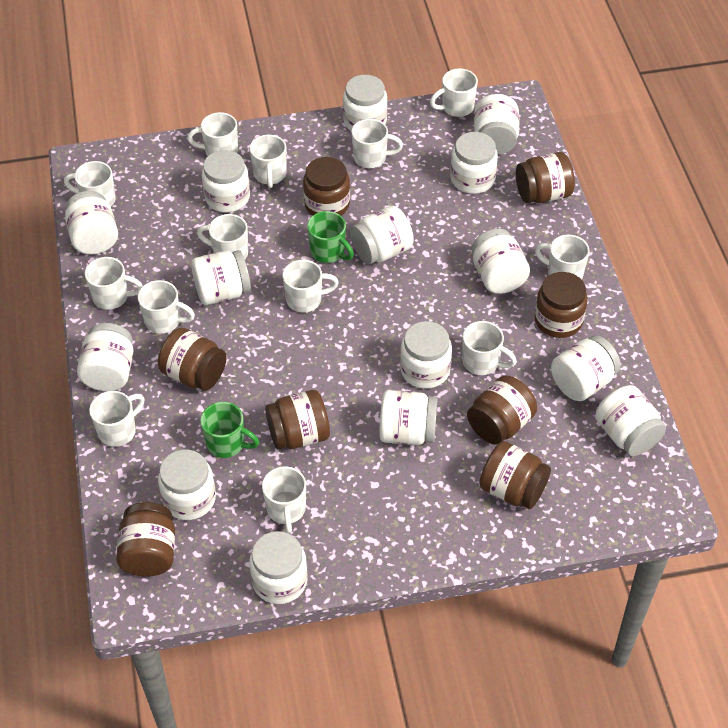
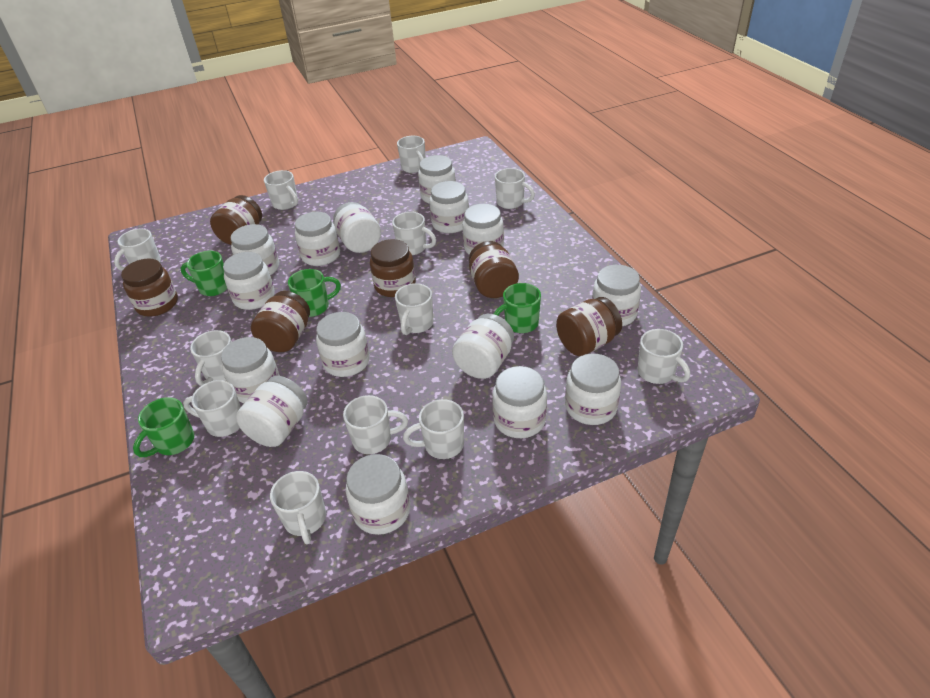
brown jar: 8 -> 6
green mug: 2 -> 4
white mug: 13 -> 12

